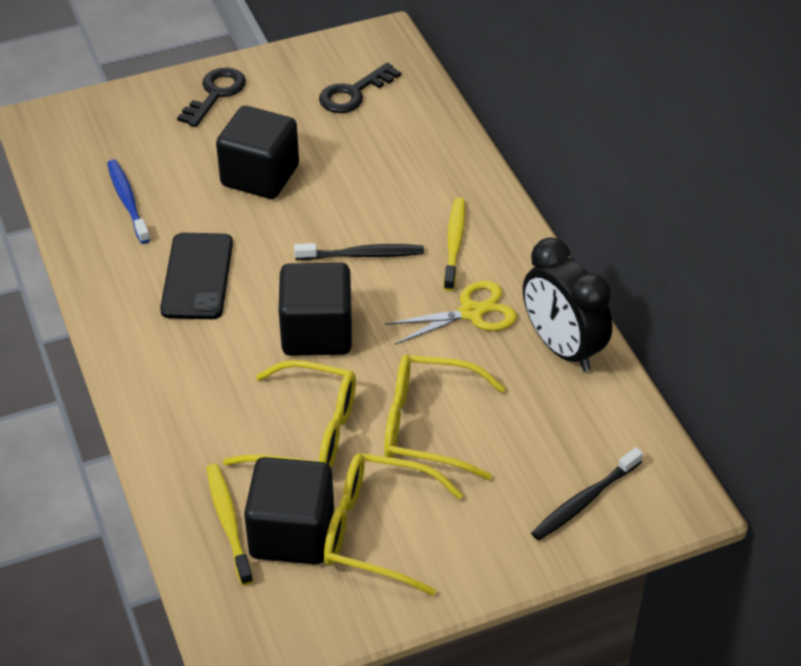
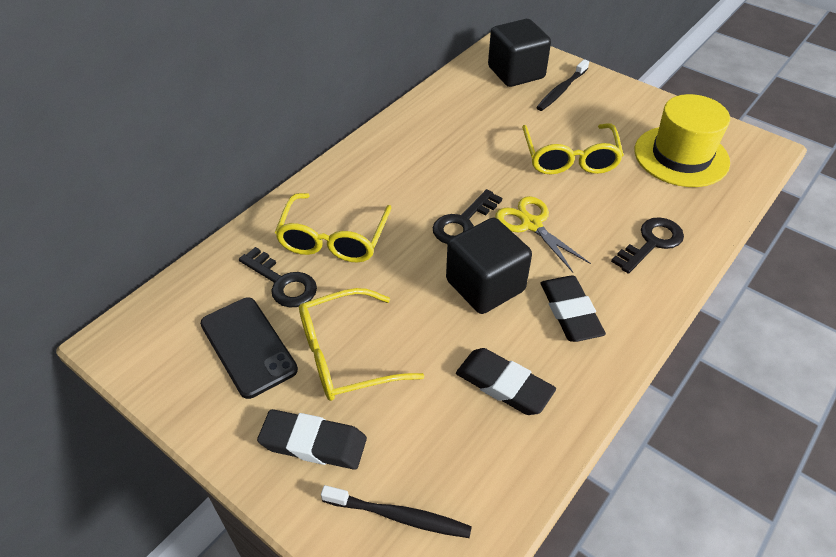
black clock: 1 -> 0
black cube: 3 -> 2
black eraser: 0 -> 3
black key: 2 -> 3
blue toothbrush: 1 -> 0
yellow hat: 0 -> 1
yellow toothbrush: 2 -> 0

